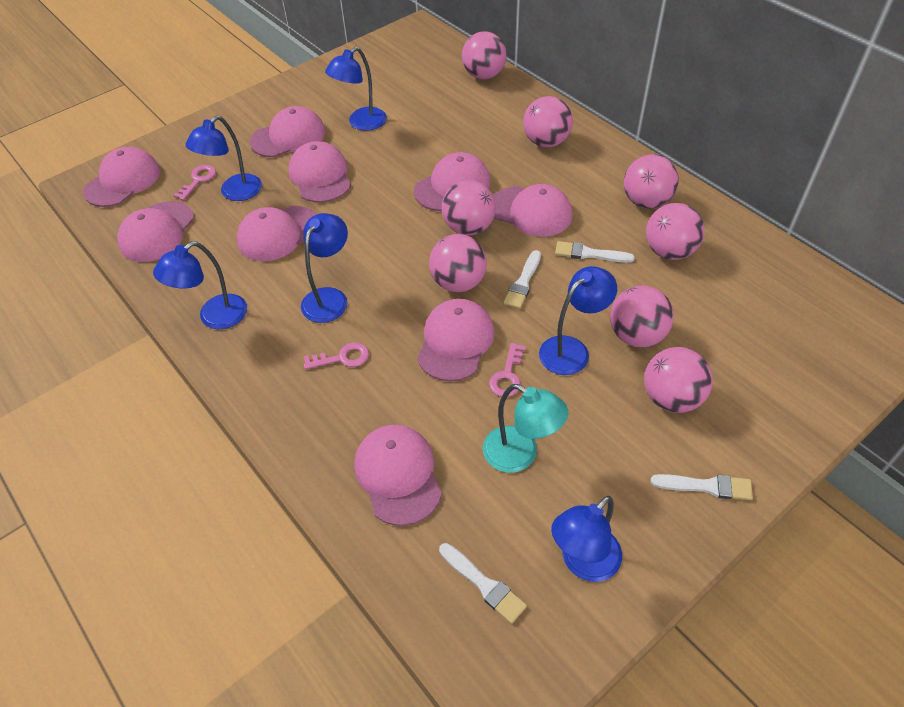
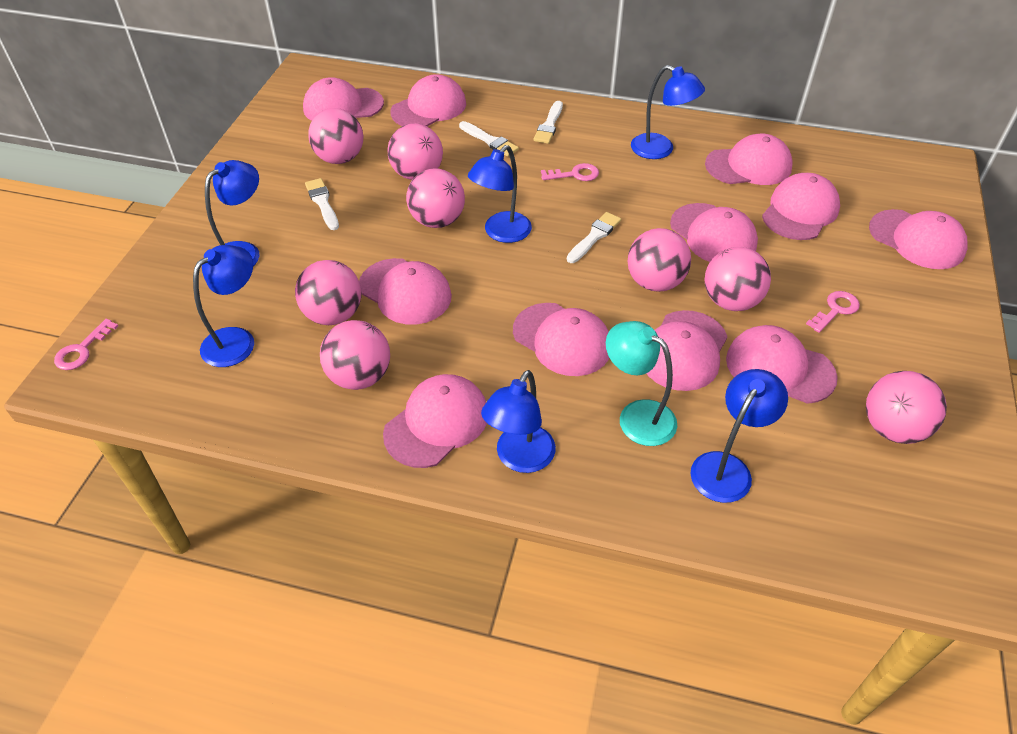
pink cap: 9 -> 11

